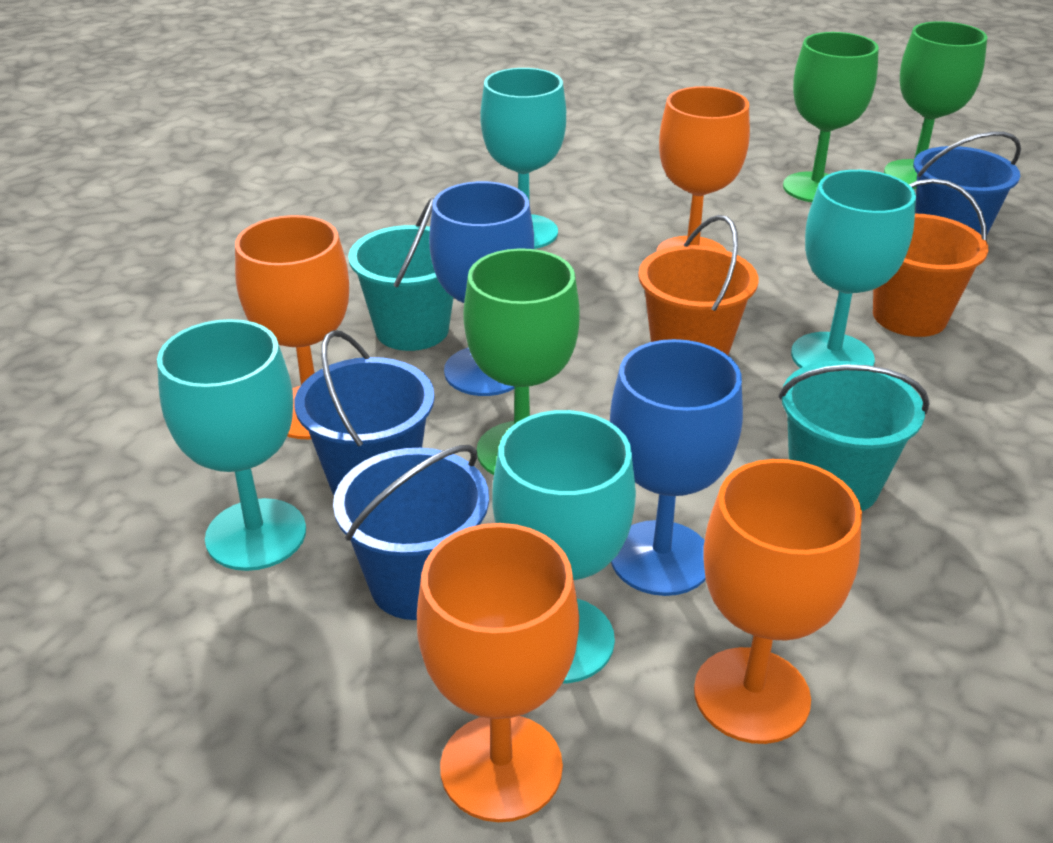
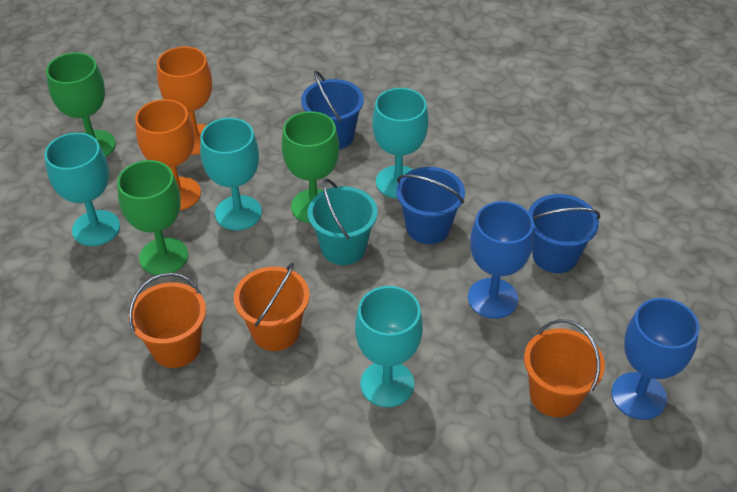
orange bucket: 2 -> 3
orange goblet: 4 -> 2
turquoise bucket: 2 -> 1

